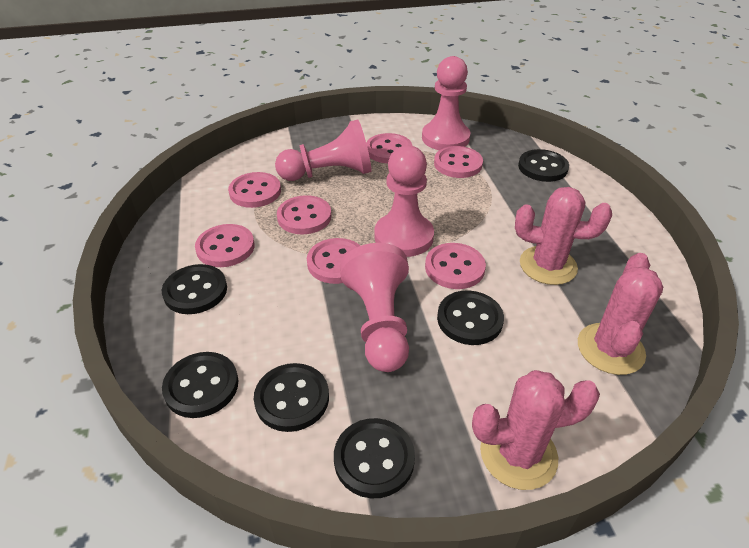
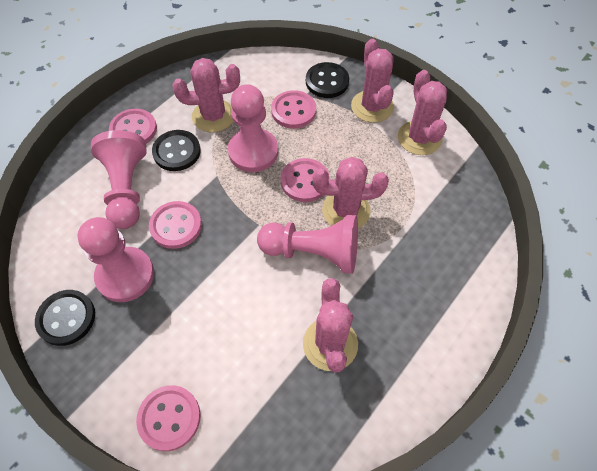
black button: 6 -> 3
pink button: 7 -> 5
pink cactus: 3 -> 5

